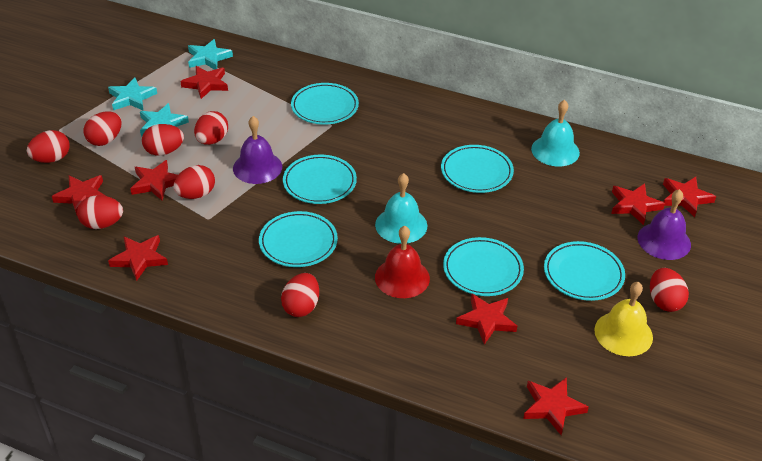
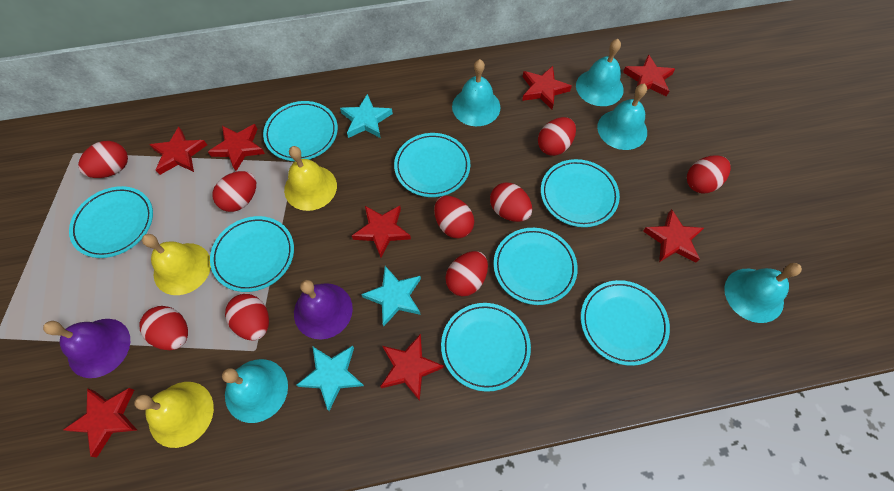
red bell: 1 -> 0
red egg: 8 -> 9
turquoise bell: 2 -> 5
turquoise plate: 6 -> 8
yellow bell: 1 -> 3

